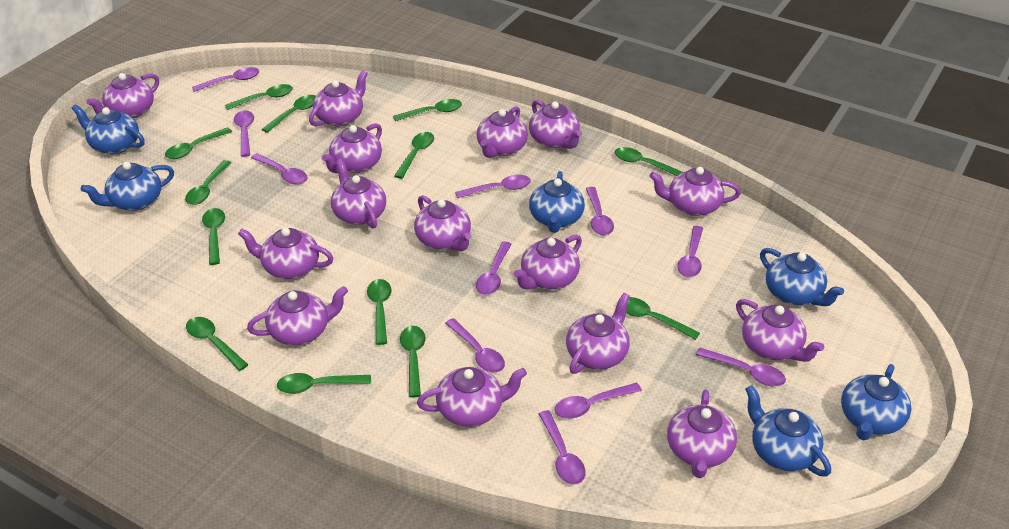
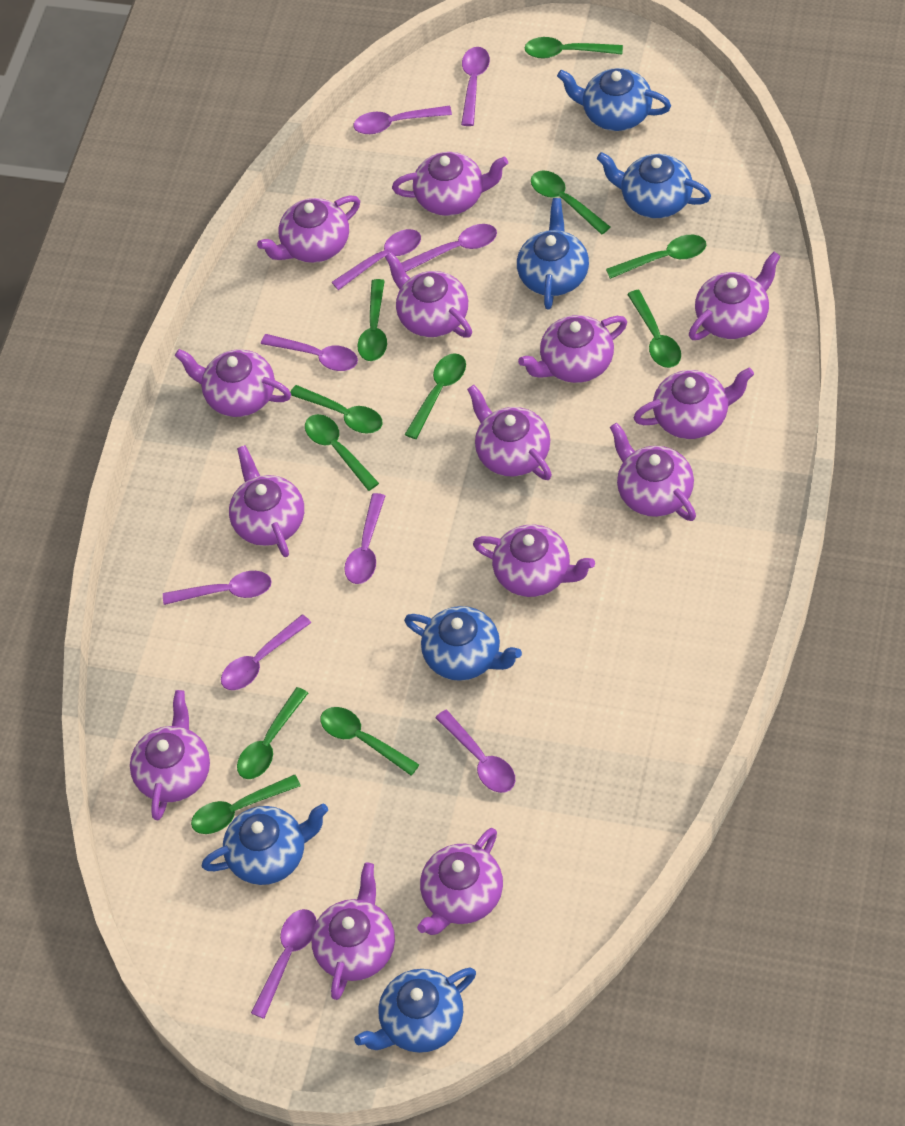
green spoon: 13 -> 11
purple spoon: 11 -> 10
purple teapot: 15 -> 14

